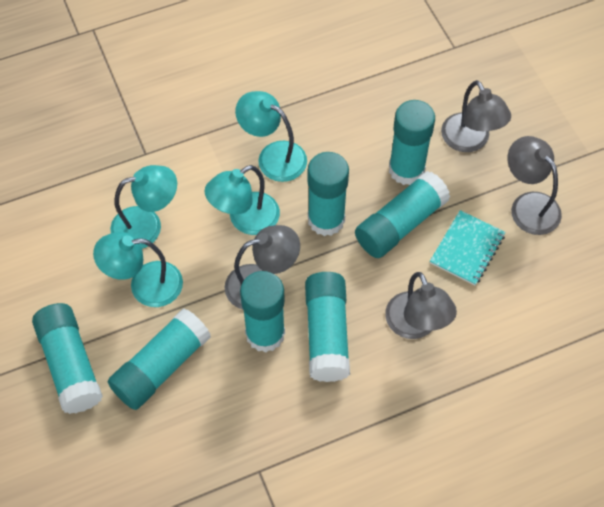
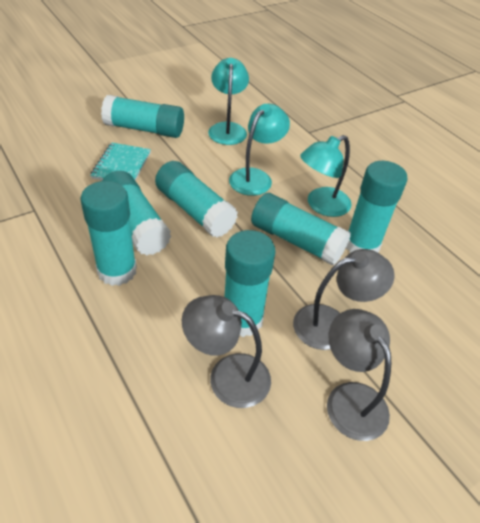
grey lamp: 4 -> 3
turquoise lamp: 4 -> 3

